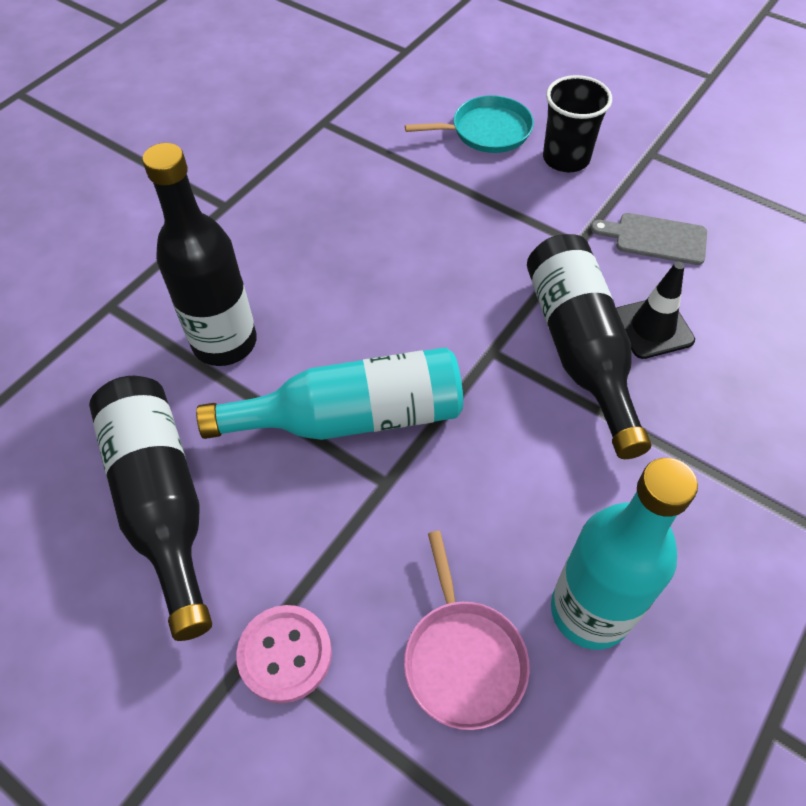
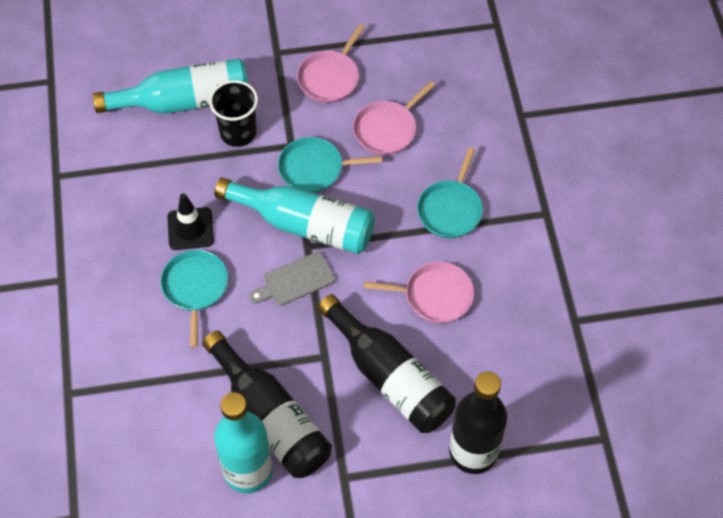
pink button: 1 -> 0
pink pan: 1 -> 3
turquoise bottle: 2 -> 3
turquoise pan: 1 -> 3

